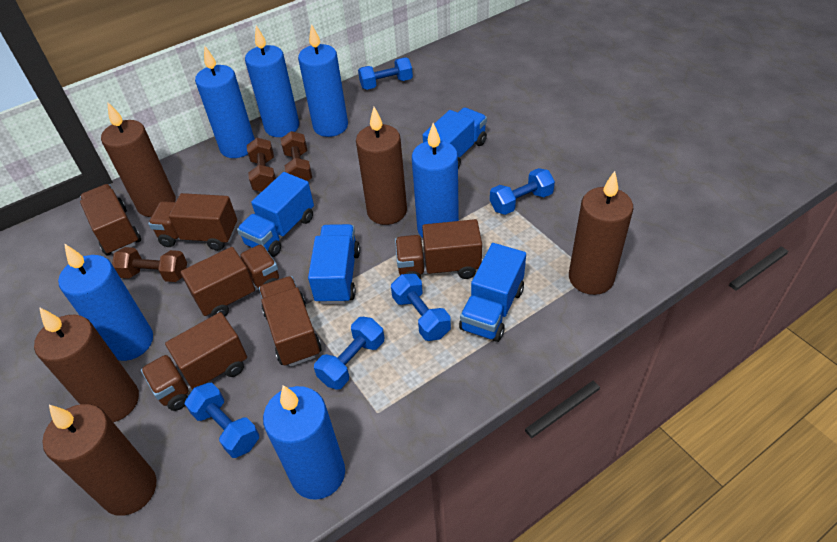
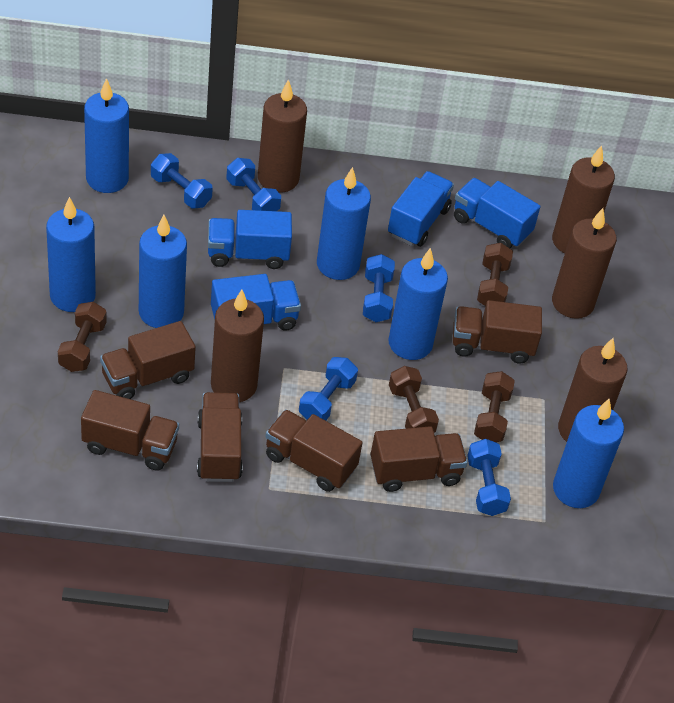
brown dumbbell: 3 -> 4

